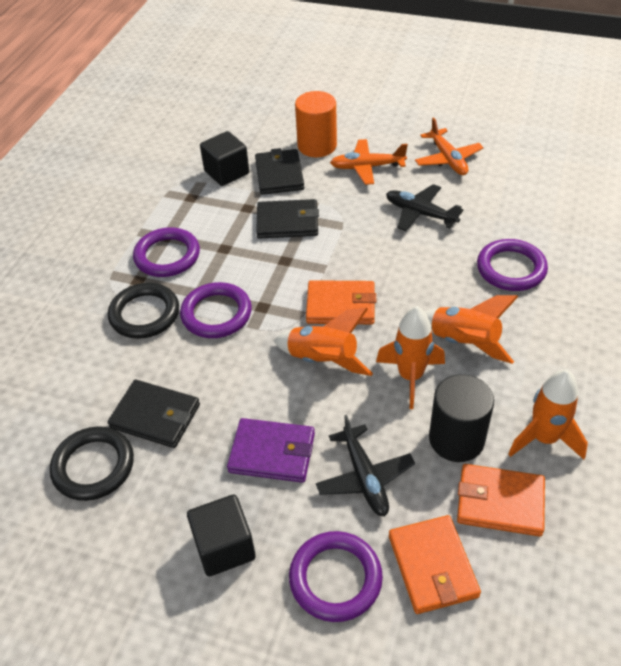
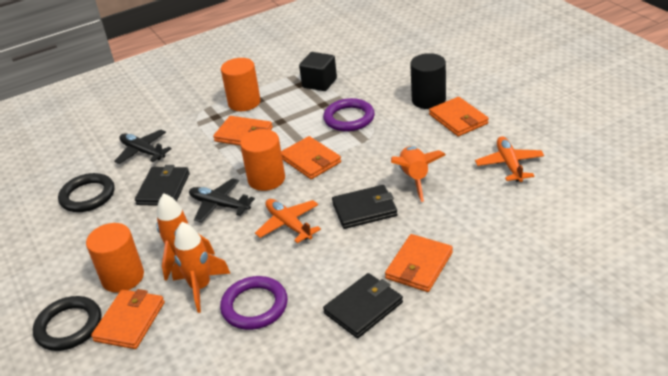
black cube: 2 -> 1
orange cylinder: 1 -> 3
orange rocket: 4 -> 3
orange wallet: 3 -> 5
purple ring: 4 -> 2
purple wallet: 1 -> 0

